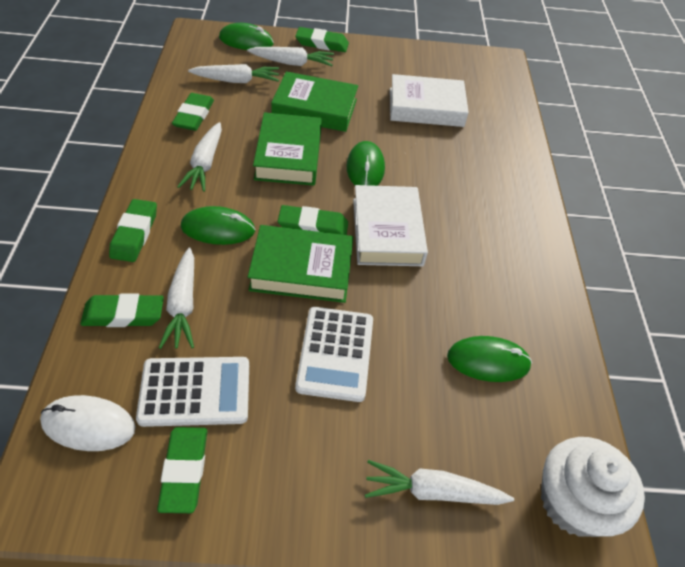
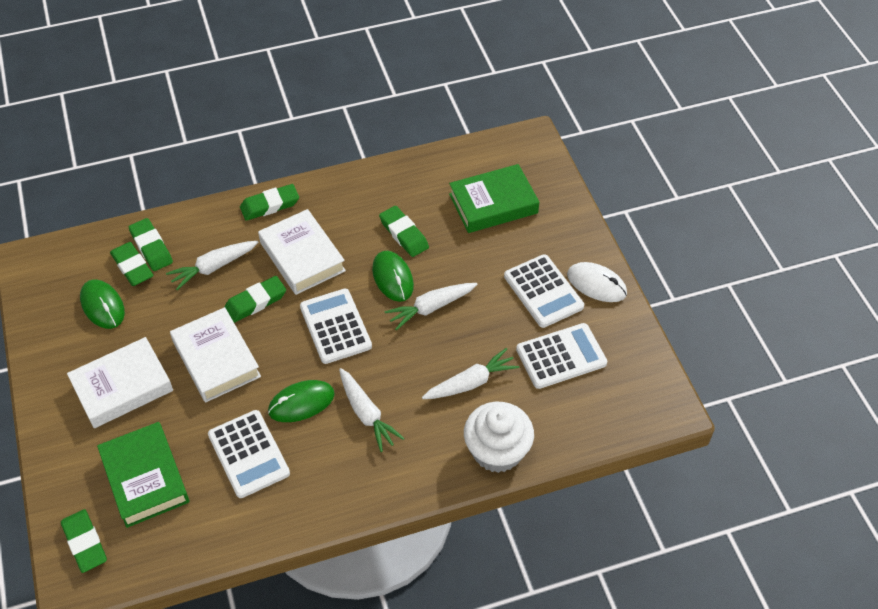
green book: 3 -> 2
green mouse: 4 -> 3
white book: 2 -> 3
white calculator: 2 -> 4
white carrot: 5 -> 4

